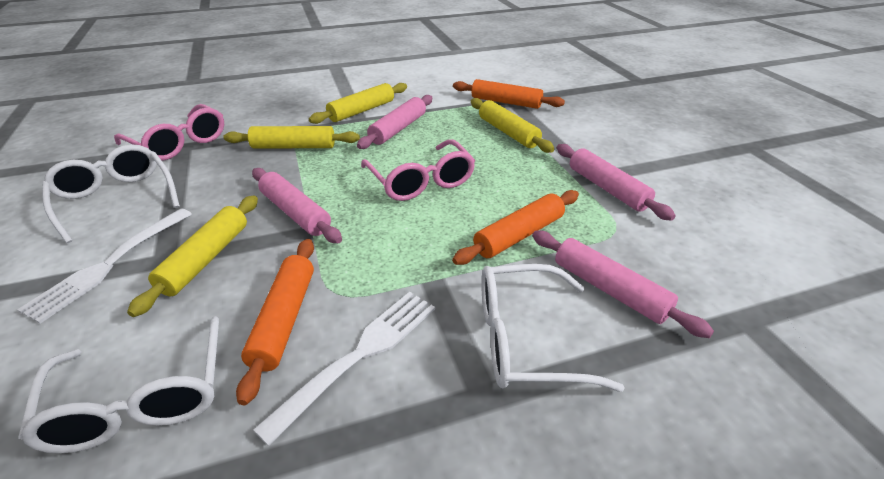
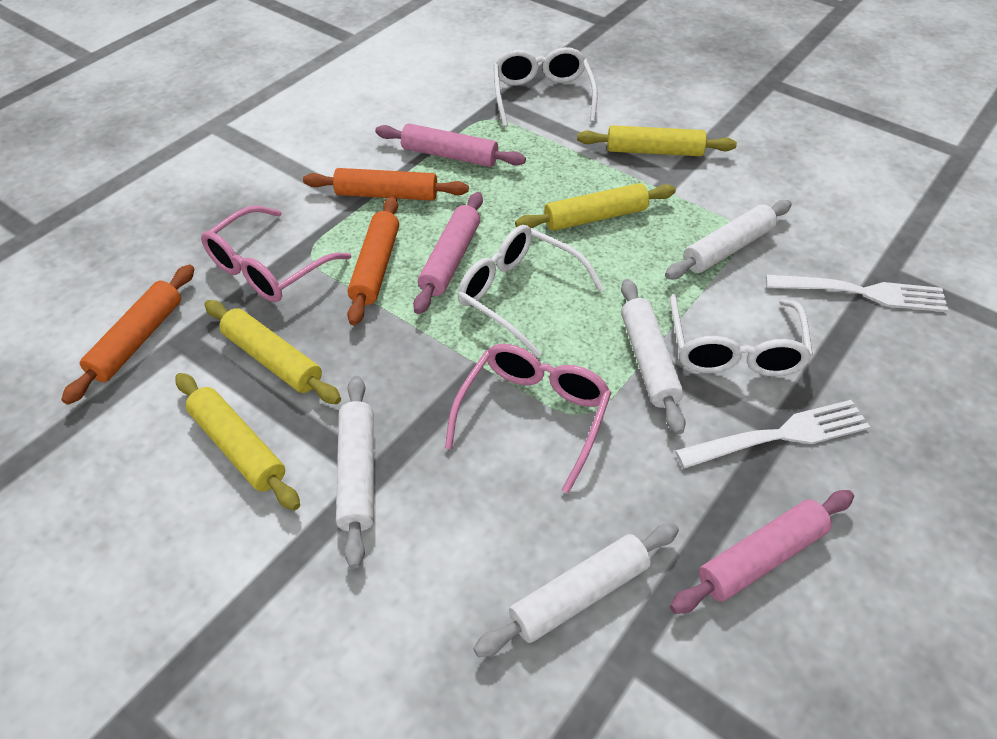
pink rolling pin: 4 -> 3
white rolling pin: 0 -> 4

